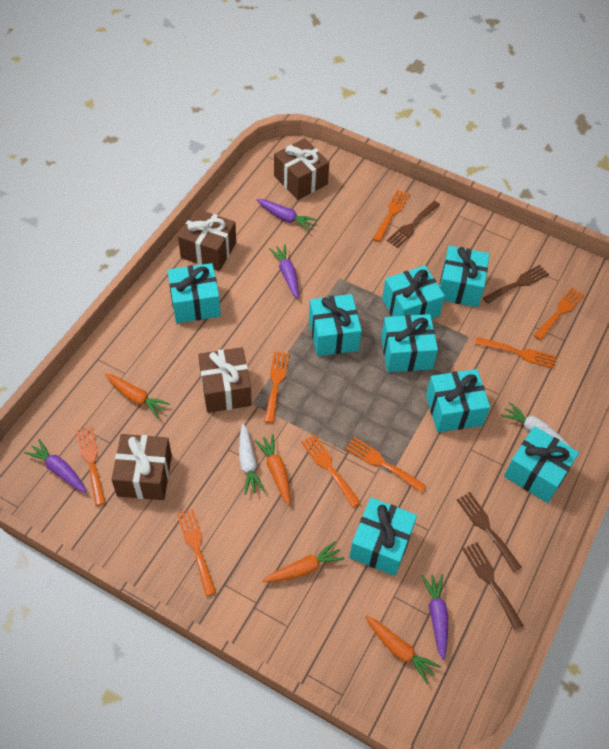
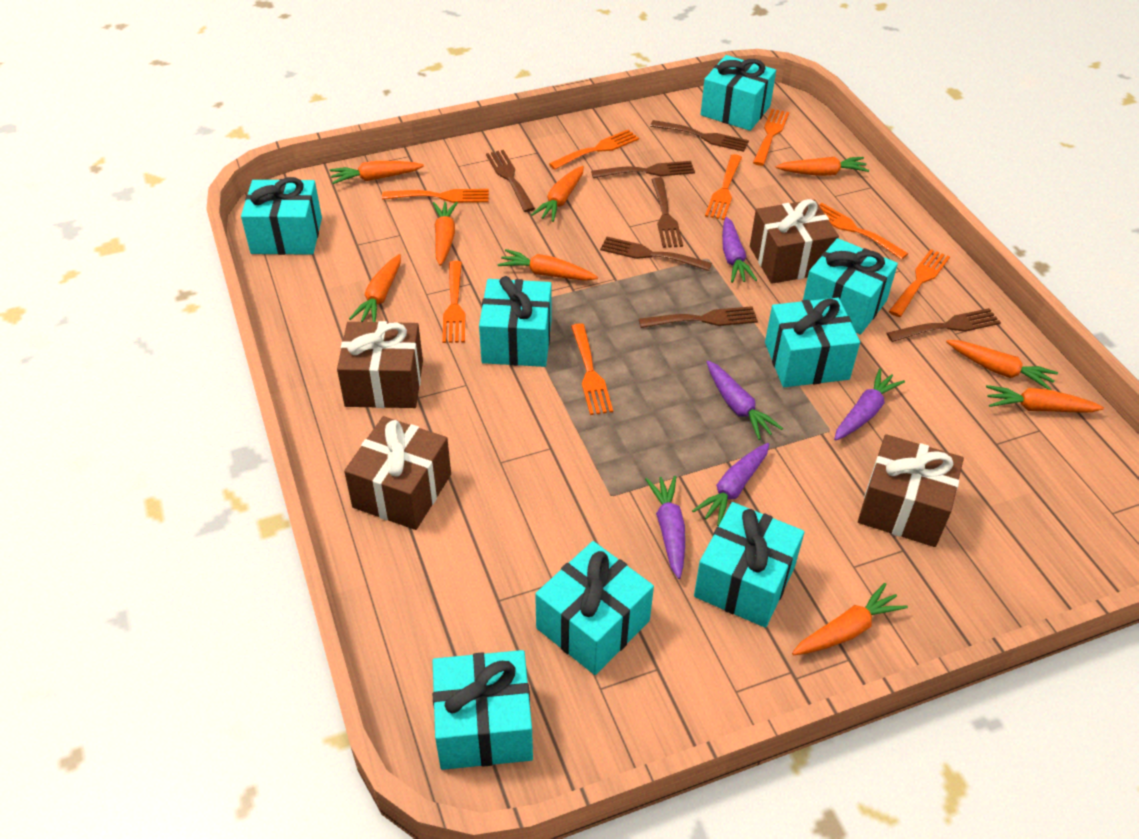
brown fork: 4 -> 7
orange carrot: 4 -> 9
purple carrot: 4 -> 5
white carrot: 2 -> 0

